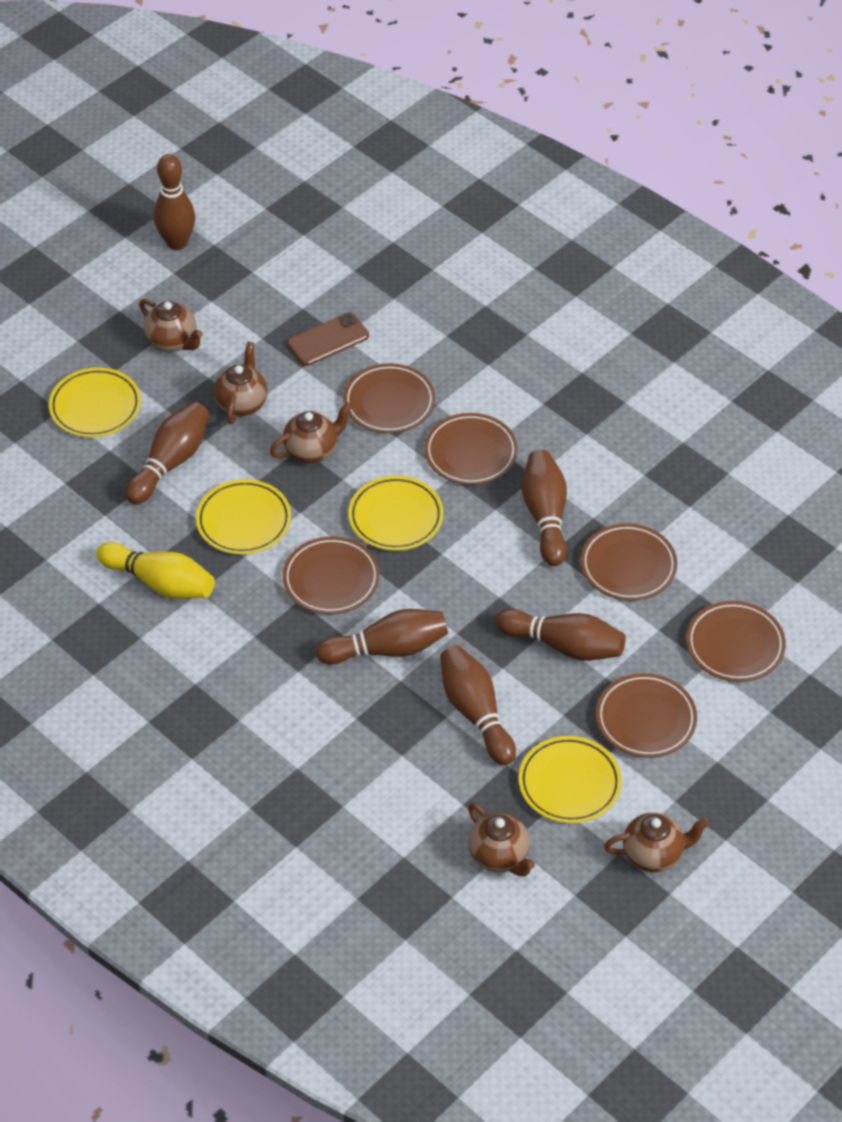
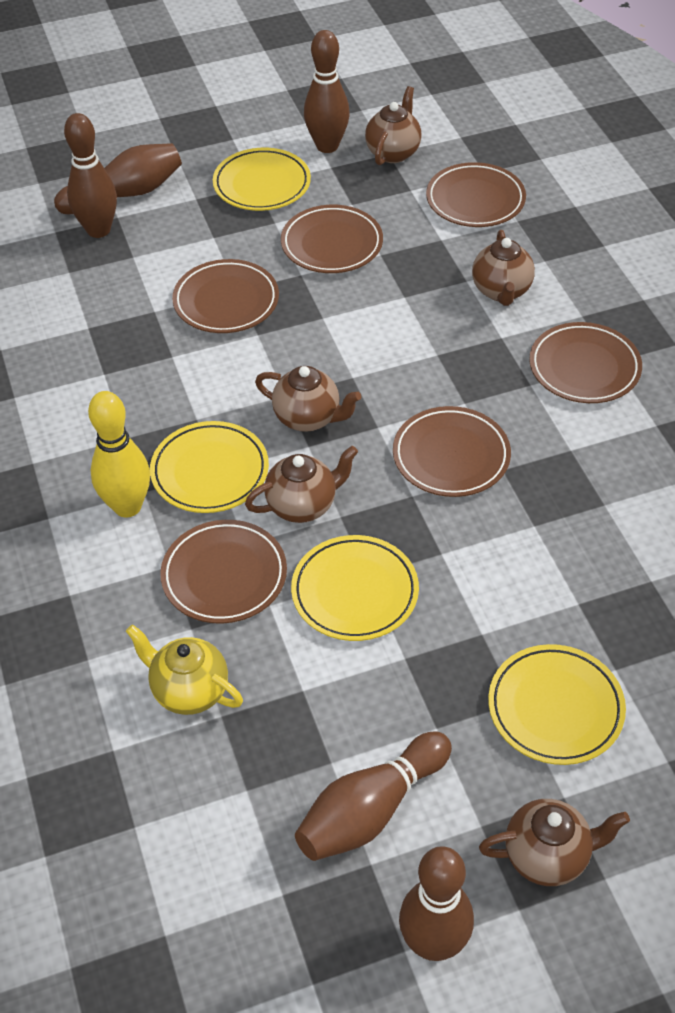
brown bowling pin: 6 -> 5
brown phone: 1 -> 0
yellow teapot: 0 -> 1

